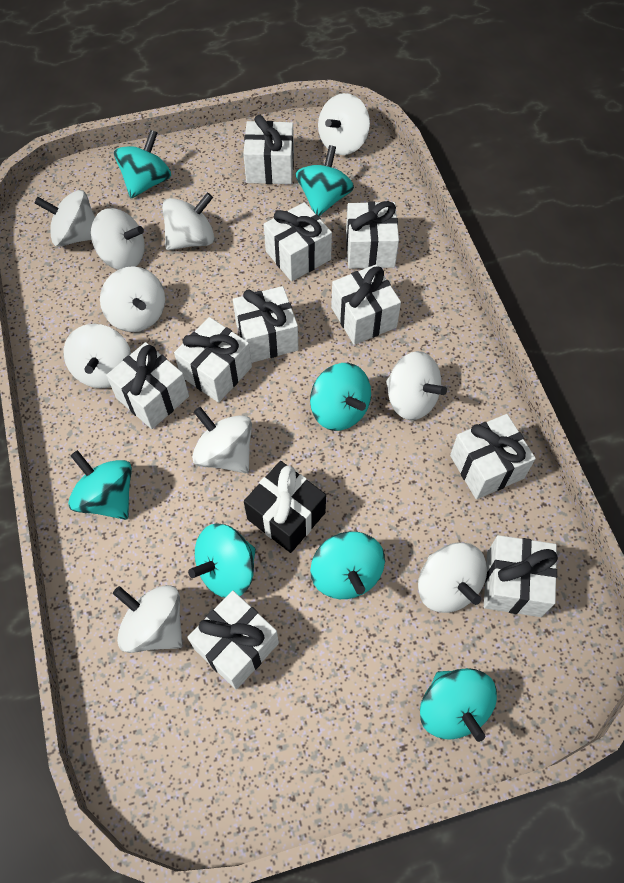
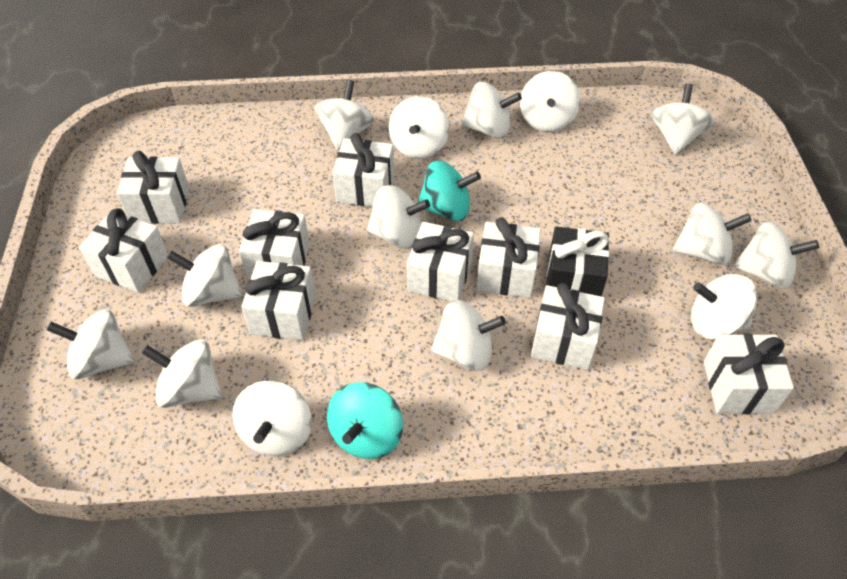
turquoise spinning top: 7 -> 2
white gift: 10 -> 9
white spinning top: 10 -> 14

